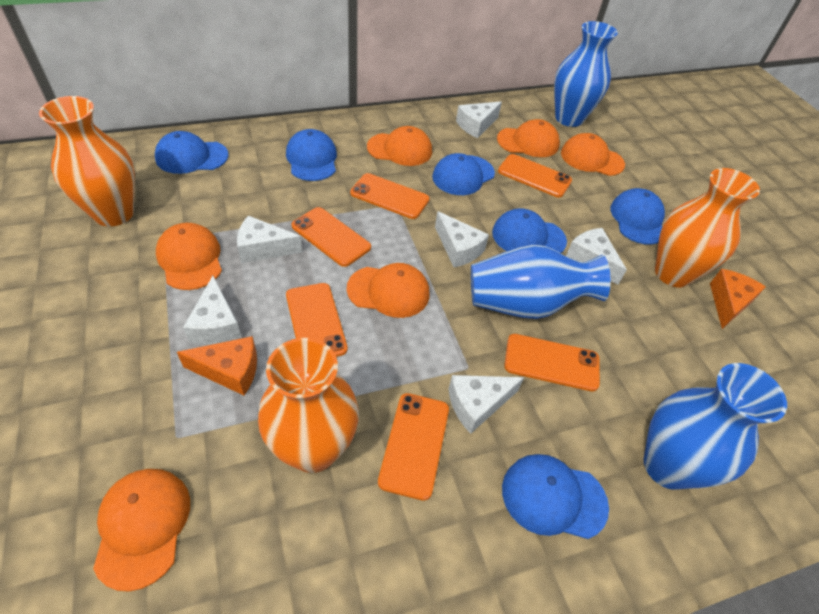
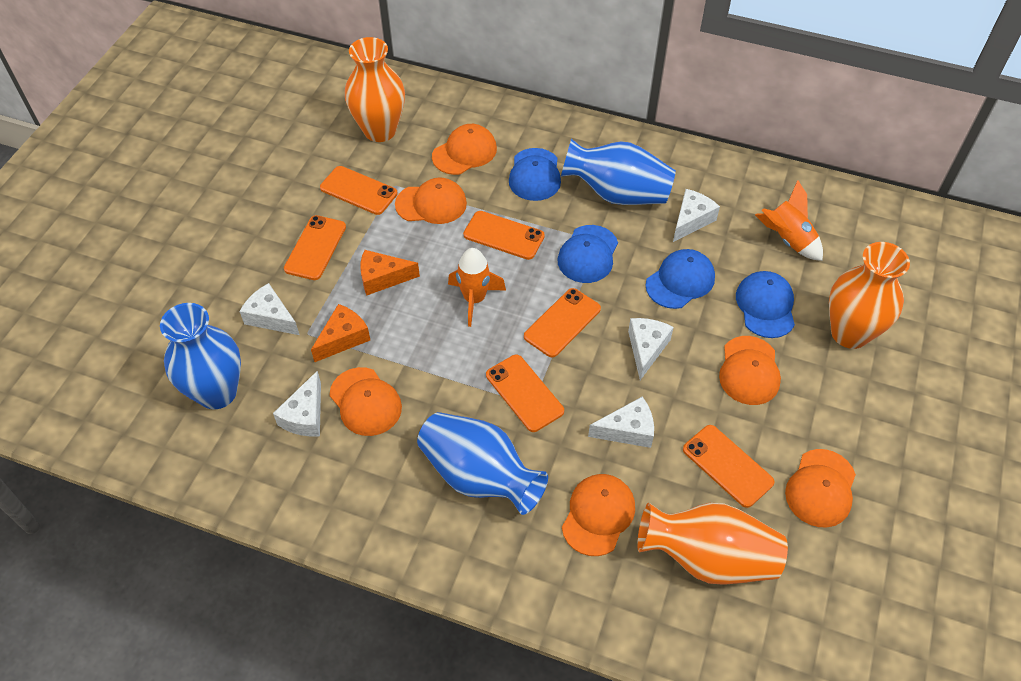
blue cap: 6 -> 4
orange rocket: 0 -> 2
white cheese: 6 -> 5

